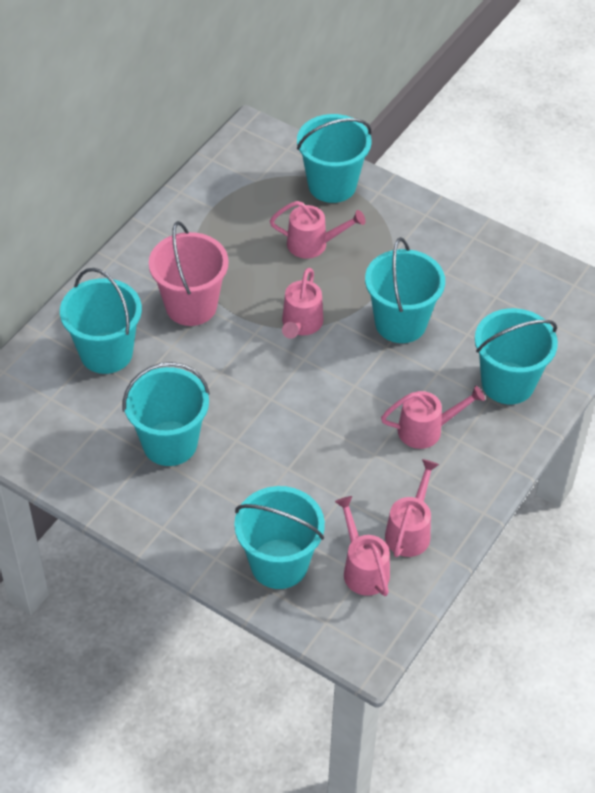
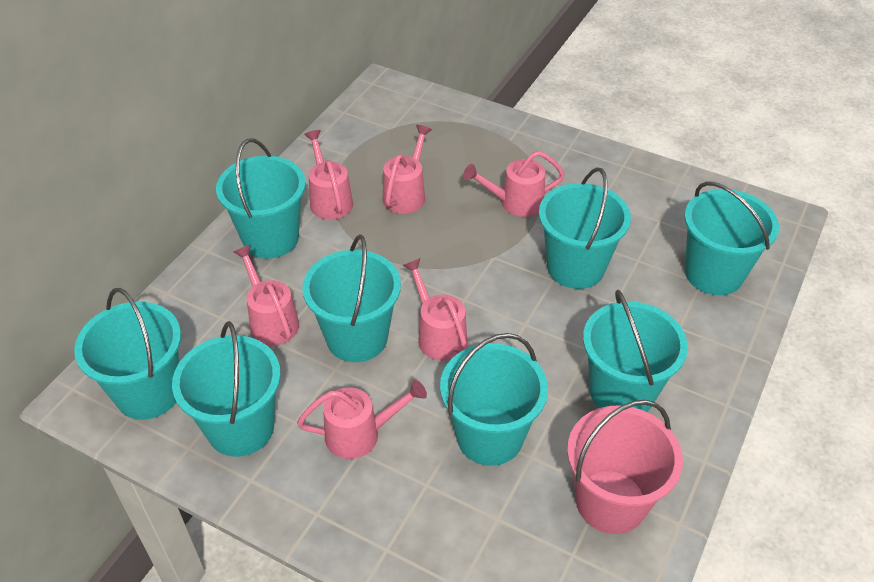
pink watering can: 5 -> 6
turquoise bucket: 6 -> 8

